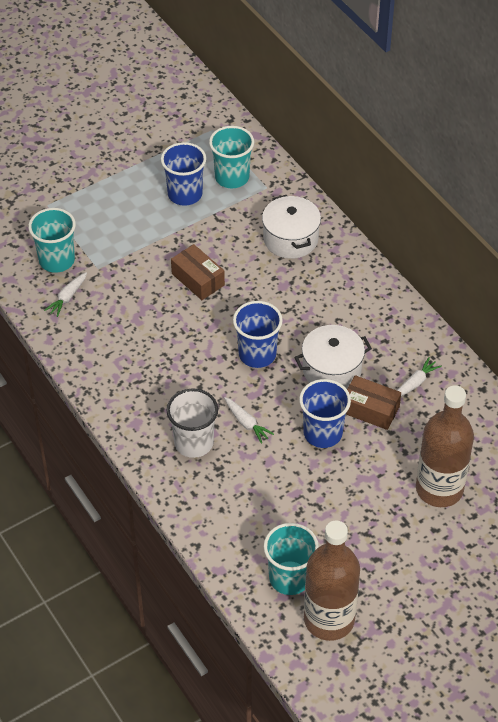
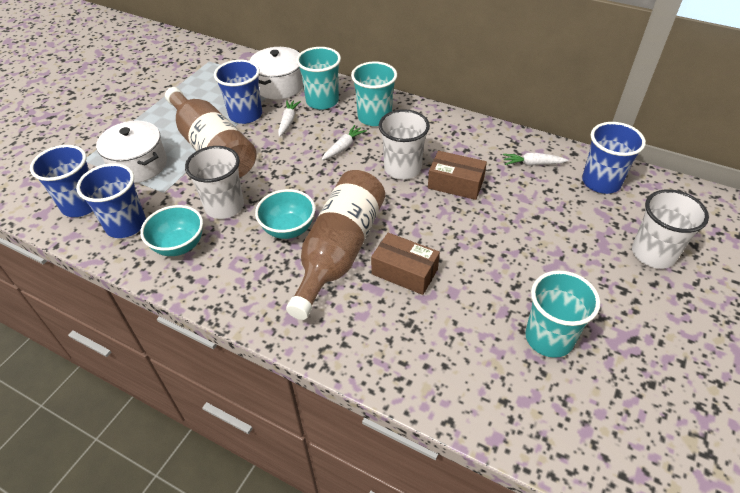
blue cup: 3 -> 4
turquoise bowl: 0 -> 2
white cup: 1 -> 3

